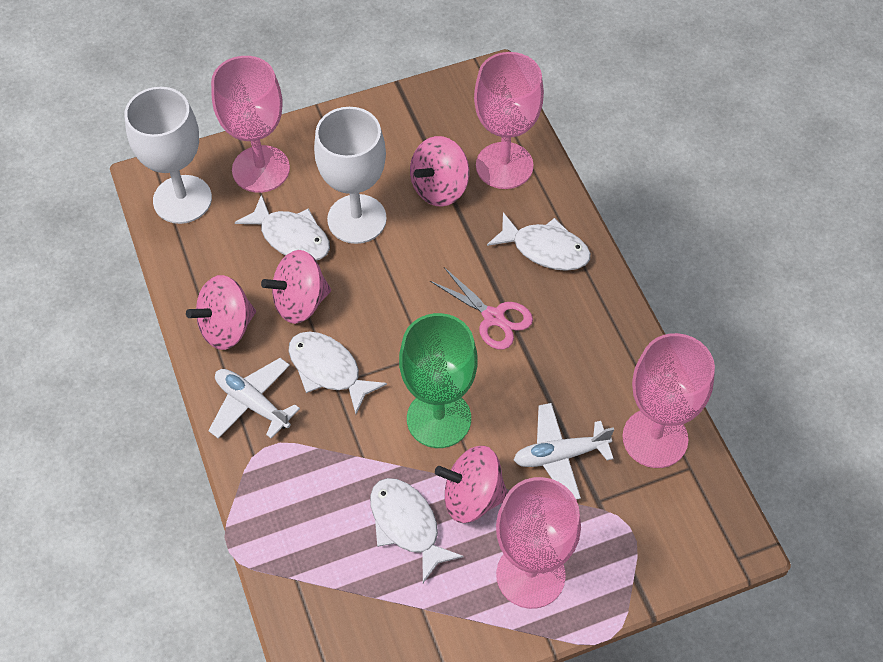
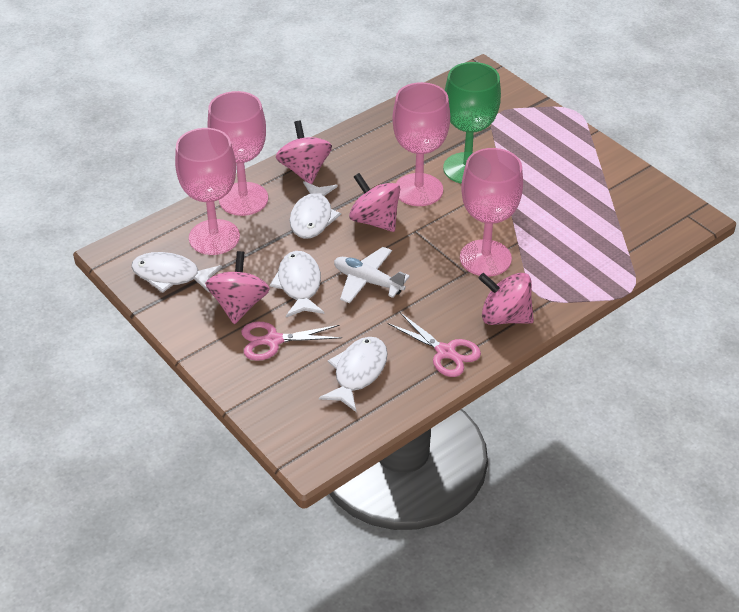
pink scissors: 1 -> 2
white goblet: 2 -> 0
white plane: 2 -> 1

